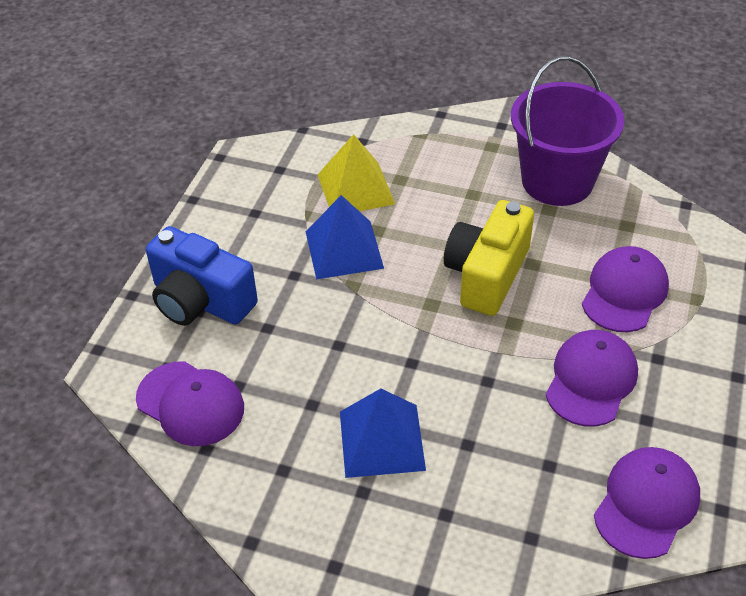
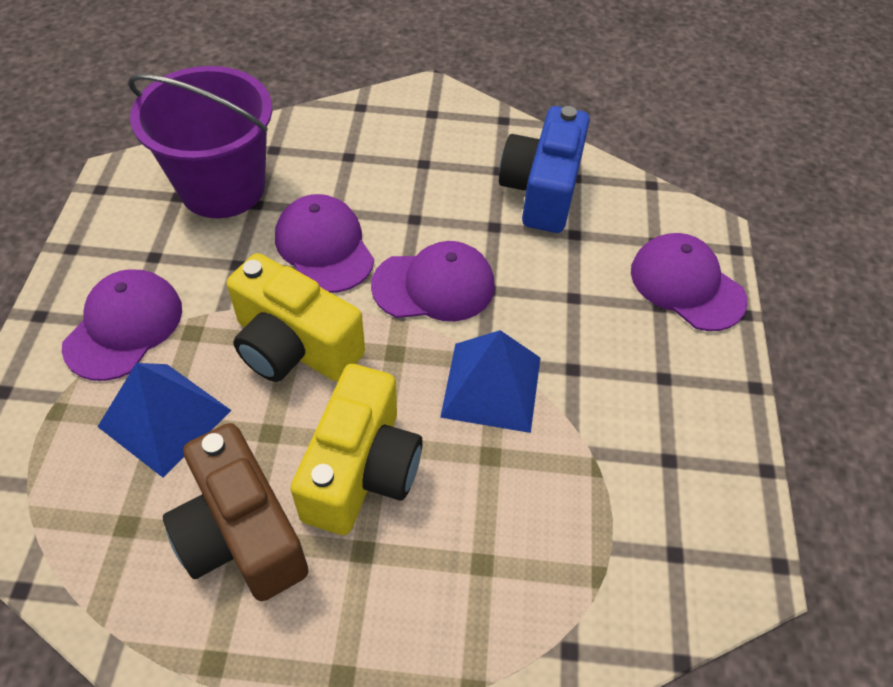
brown camera: 0 -> 1
yellow camera: 1 -> 2
yellow pyramid: 1 -> 0

